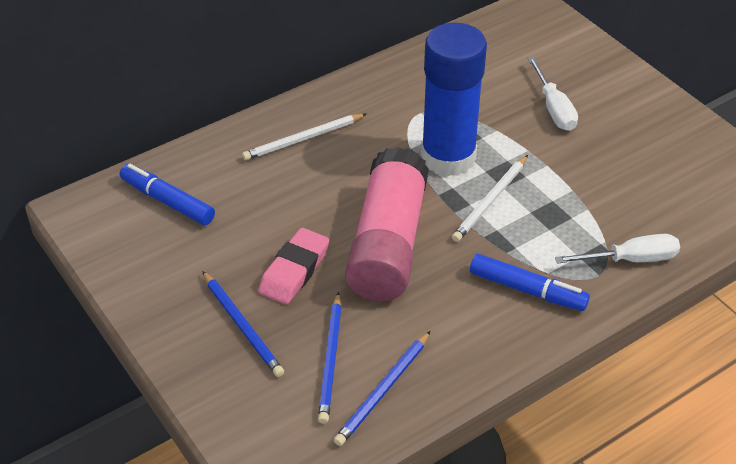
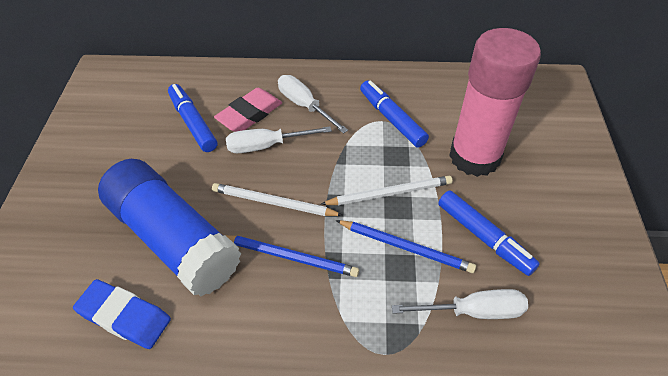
blue eraser: 0 -> 1
blue marker: 2 -> 3
blue pencil: 3 -> 2
white screwdriver: 2 -> 3

